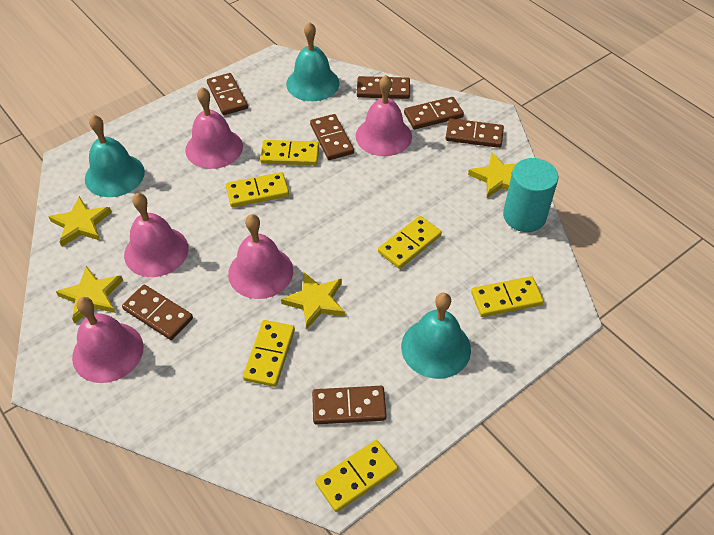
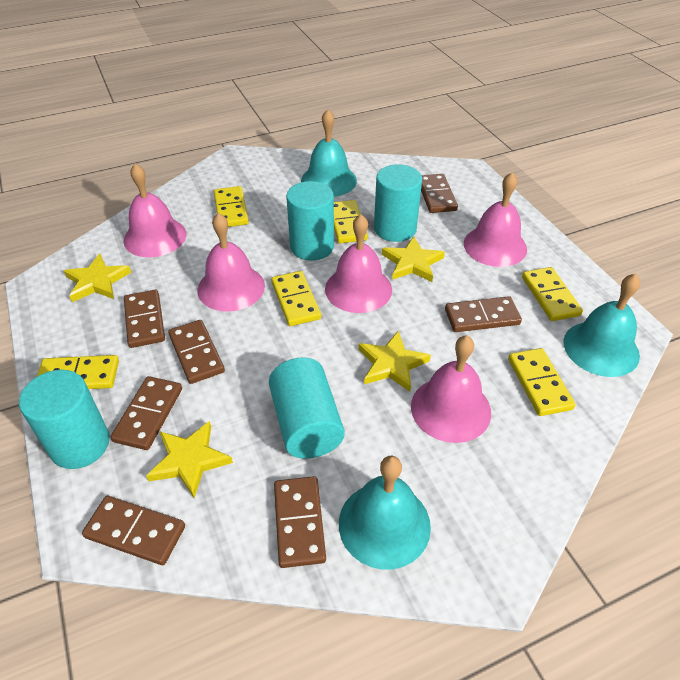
turquoise cylinder: 1 -> 4

